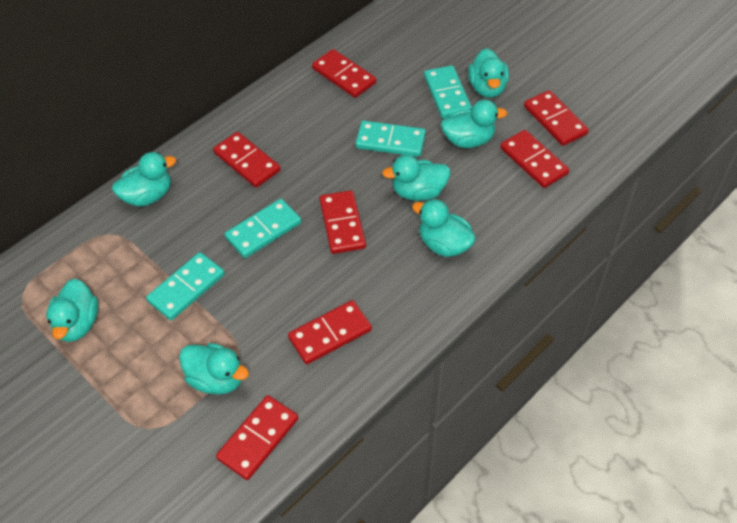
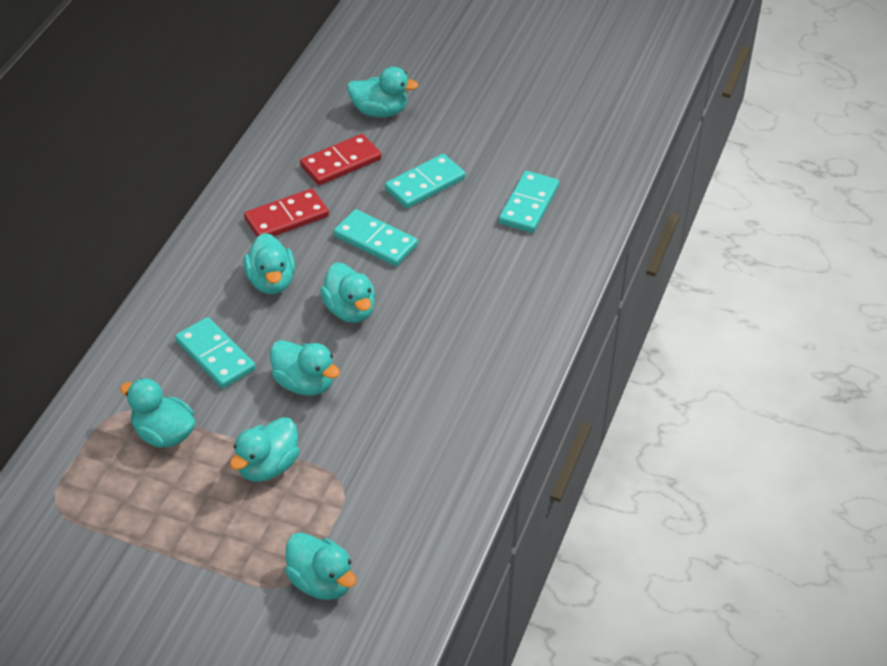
red domino: 7 -> 2

